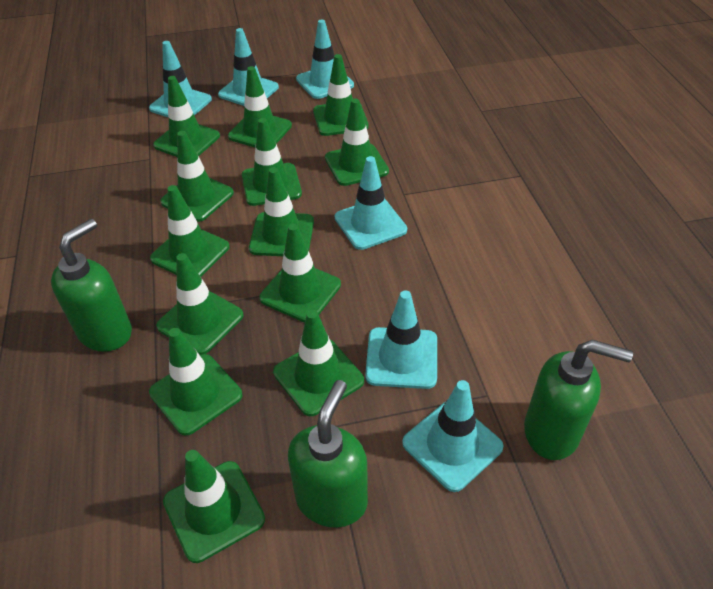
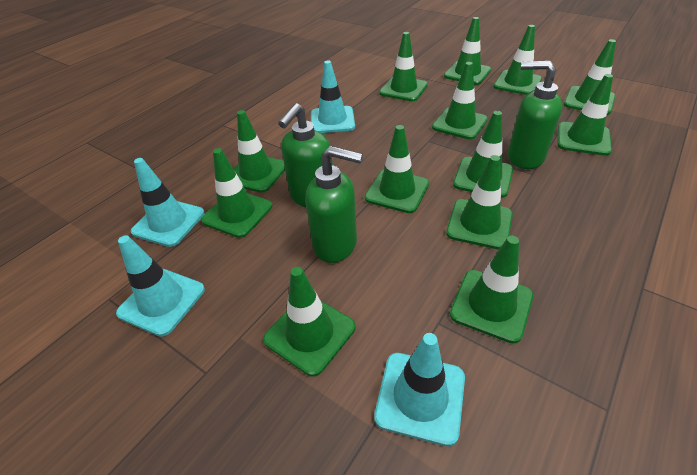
turquoise traffic cone: 6 -> 4

